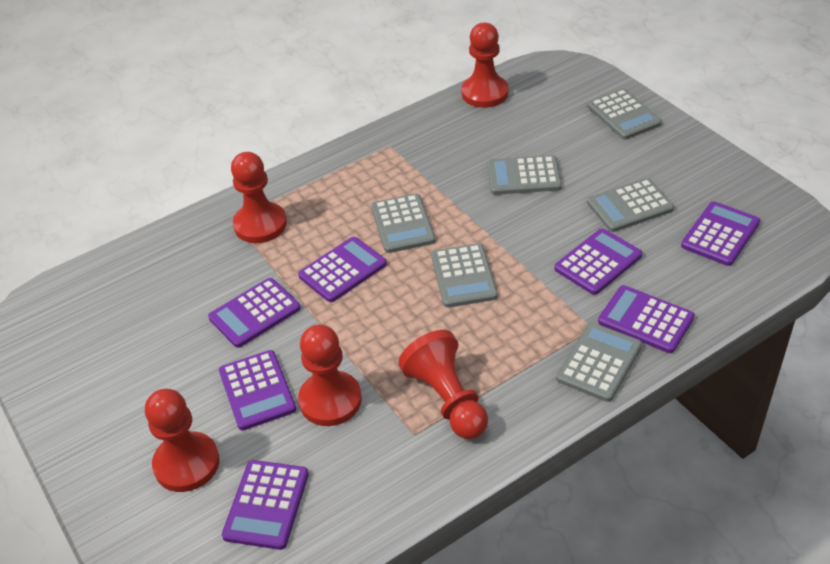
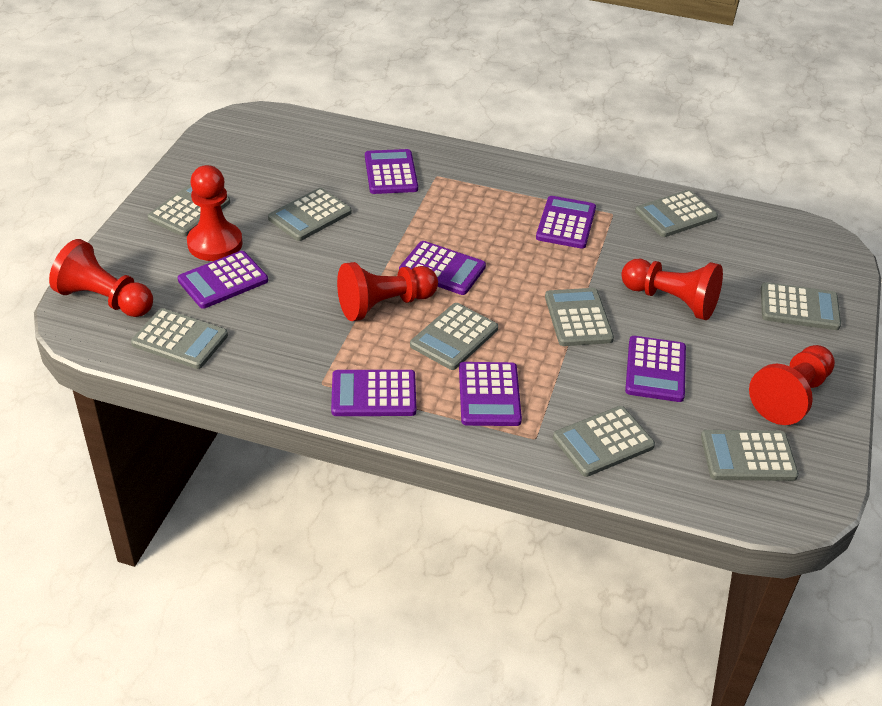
grey calculator: 6 -> 9

